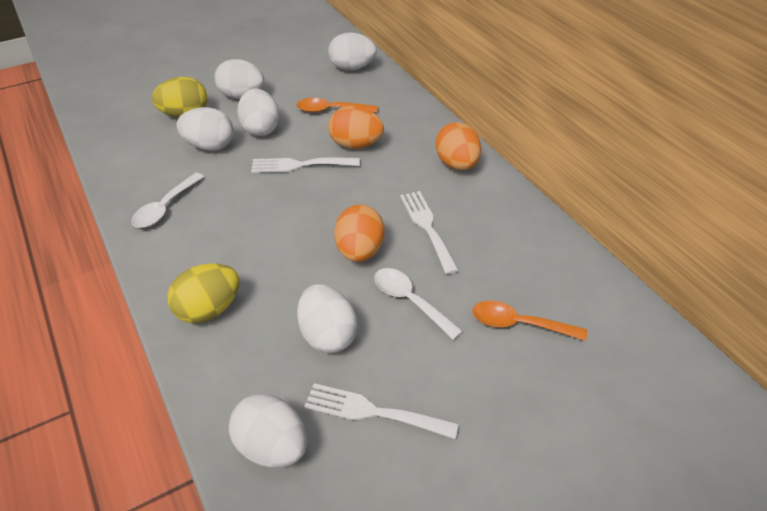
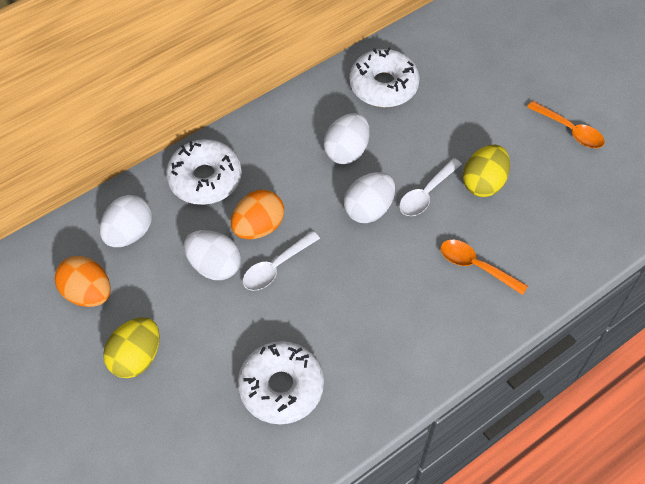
orange egg: 3 -> 2
white donut: 0 -> 3
white egg: 6 -> 4
white fork: 3 -> 0

